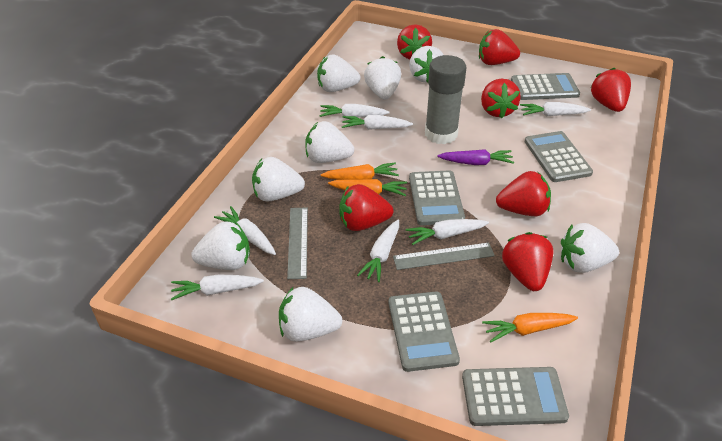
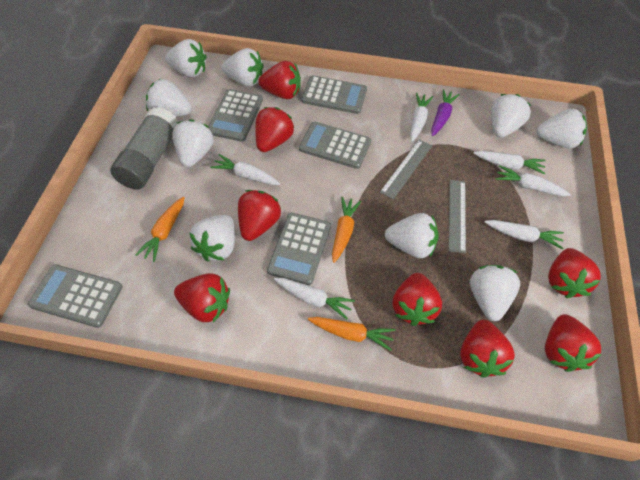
red strawberry: 7 -> 8
white carrot: 7 -> 6
white strawberry: 8 -> 9

